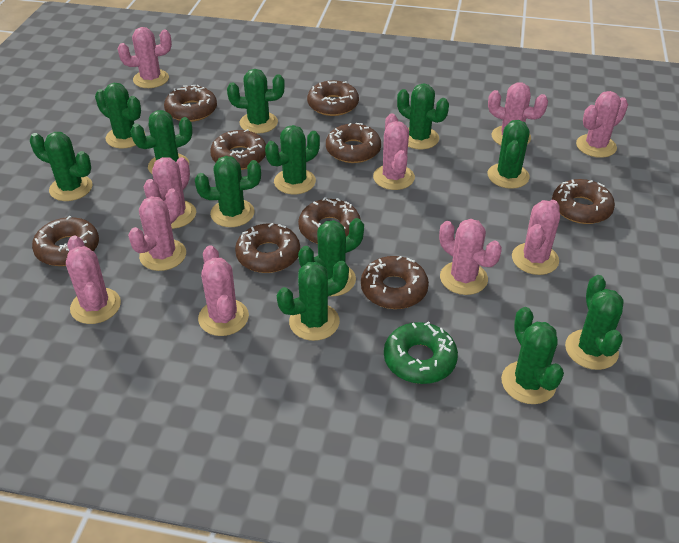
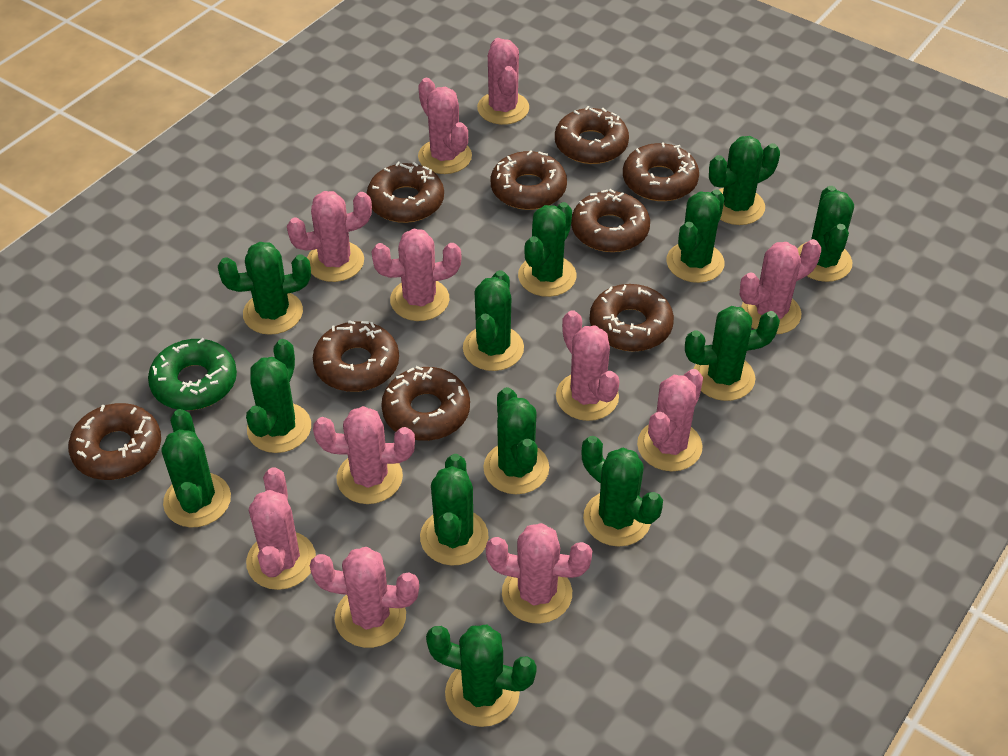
green cactus: 12 -> 13
pink cactus: 10 -> 11

